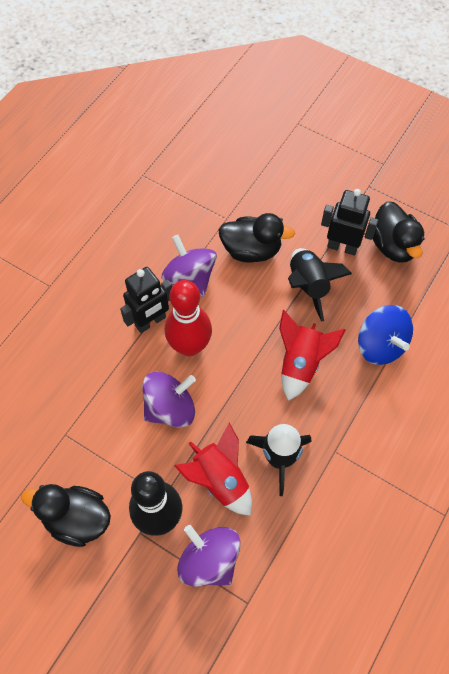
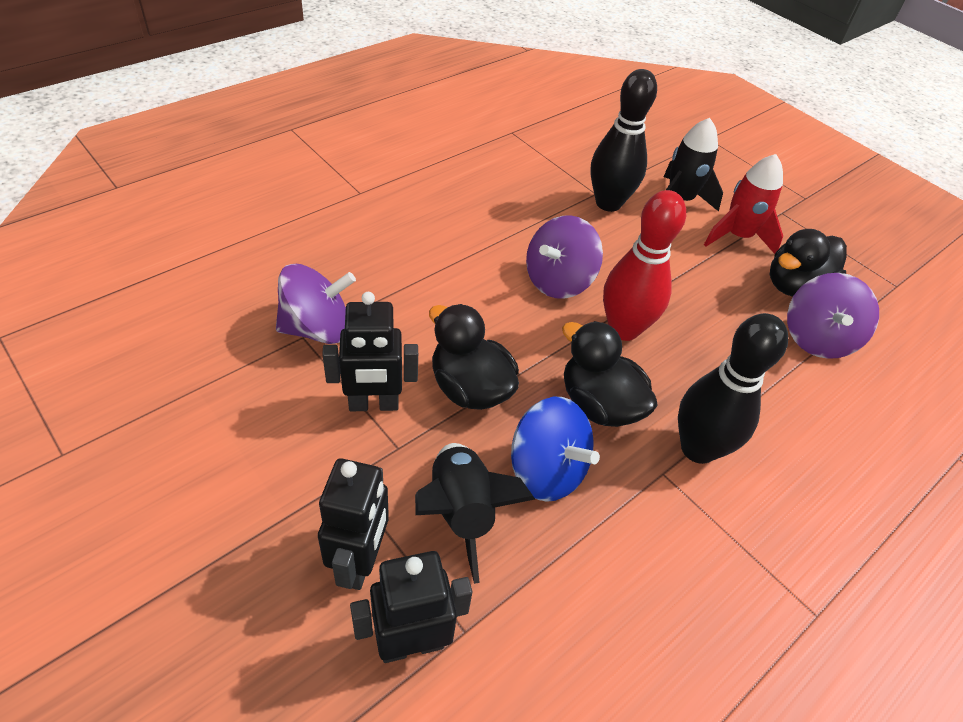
black bowling pin: 1 -> 2
black robot: 2 -> 3
red rocket: 2 -> 1

